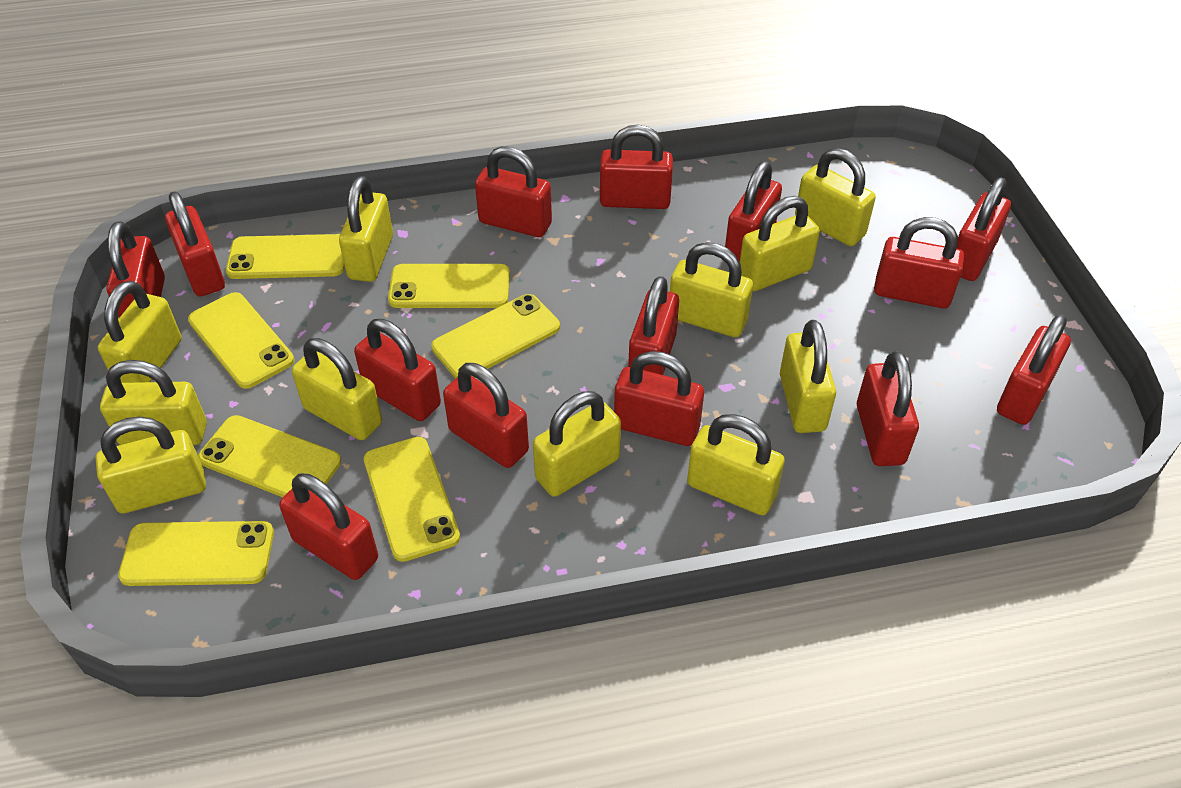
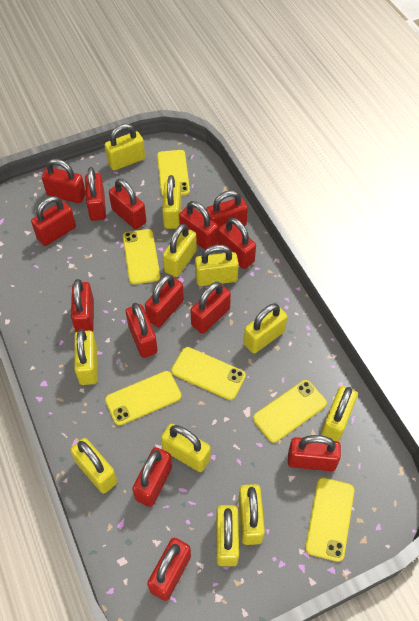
yellow phone: 7 -> 6

